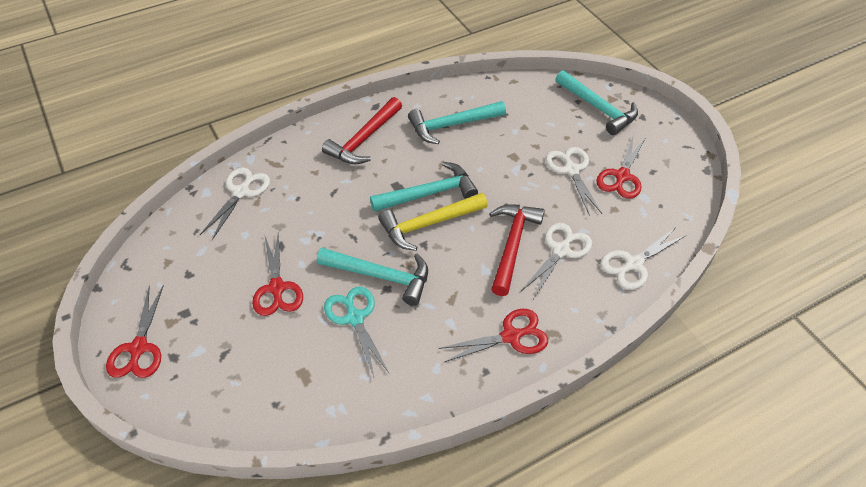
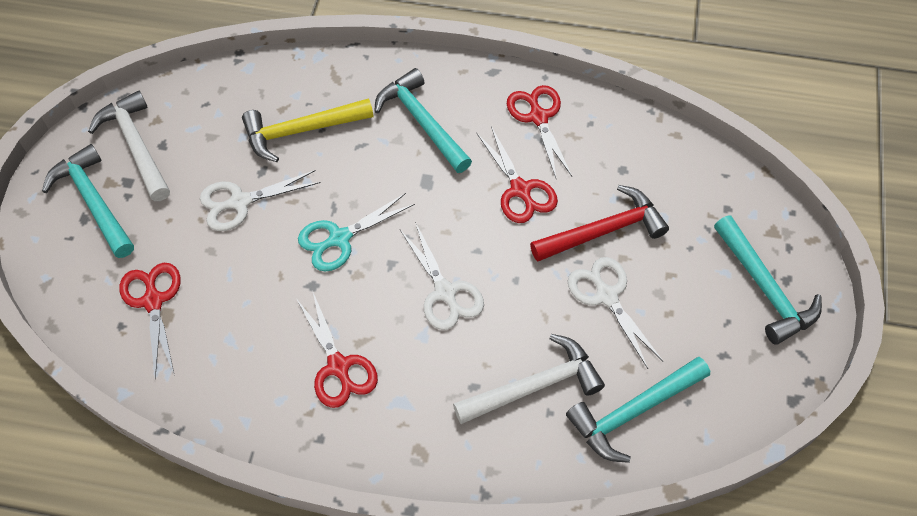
red hammer: 2 -> 1
white hammer: 0 -> 2
white scissors: 4 -> 3

